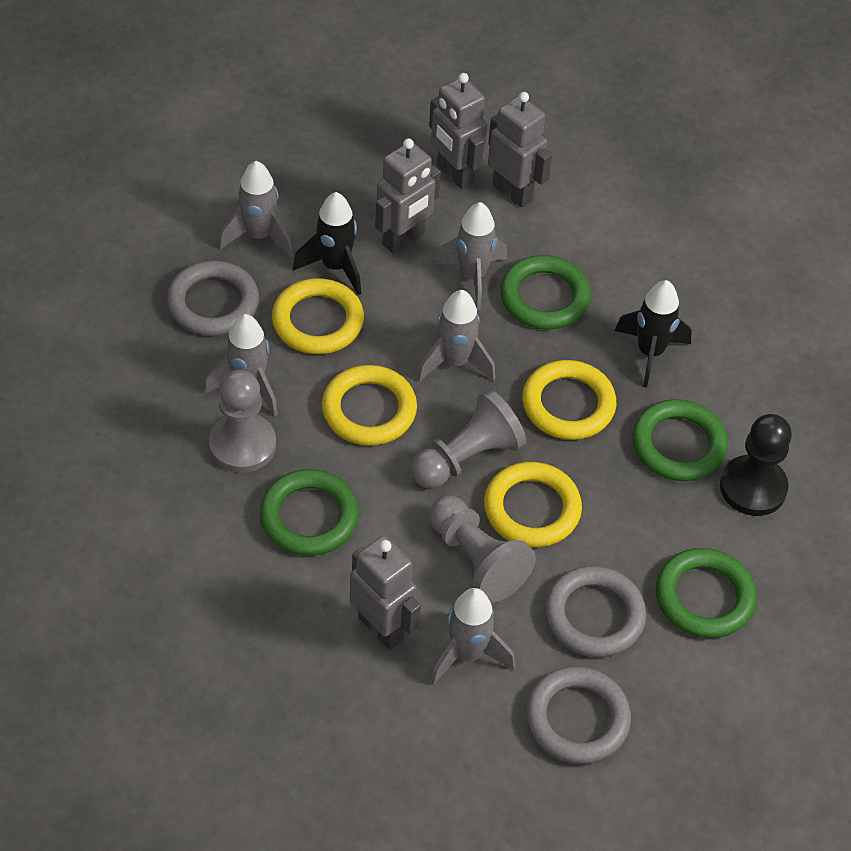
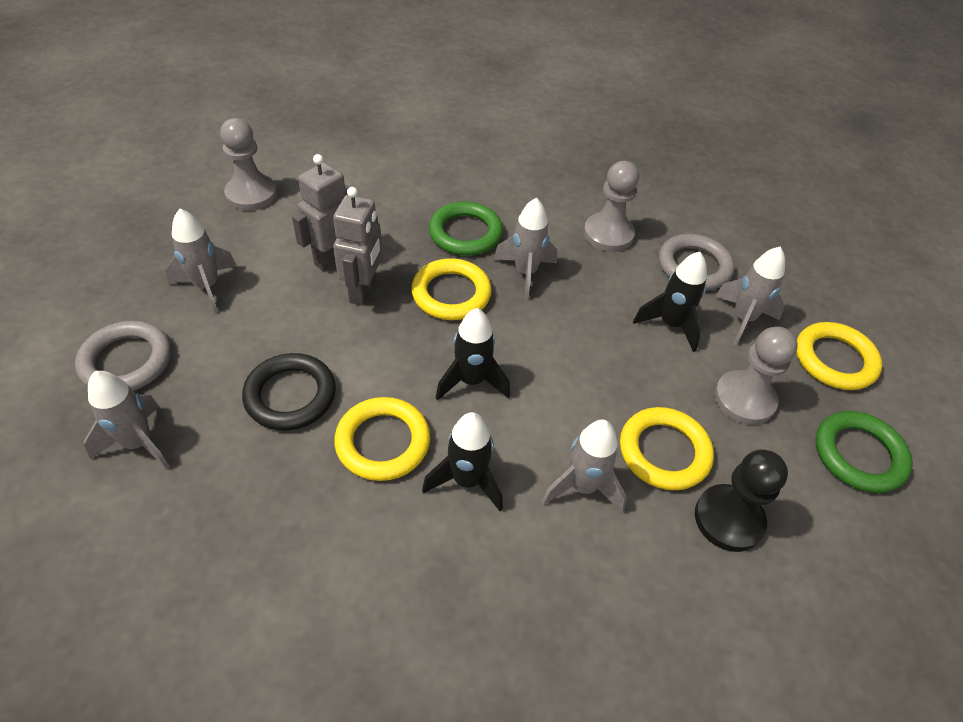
black ring: 0 -> 1
black rocket: 2 -> 3
green ring: 4 -> 2
grey ring: 3 -> 2
grey robot: 4 -> 2

